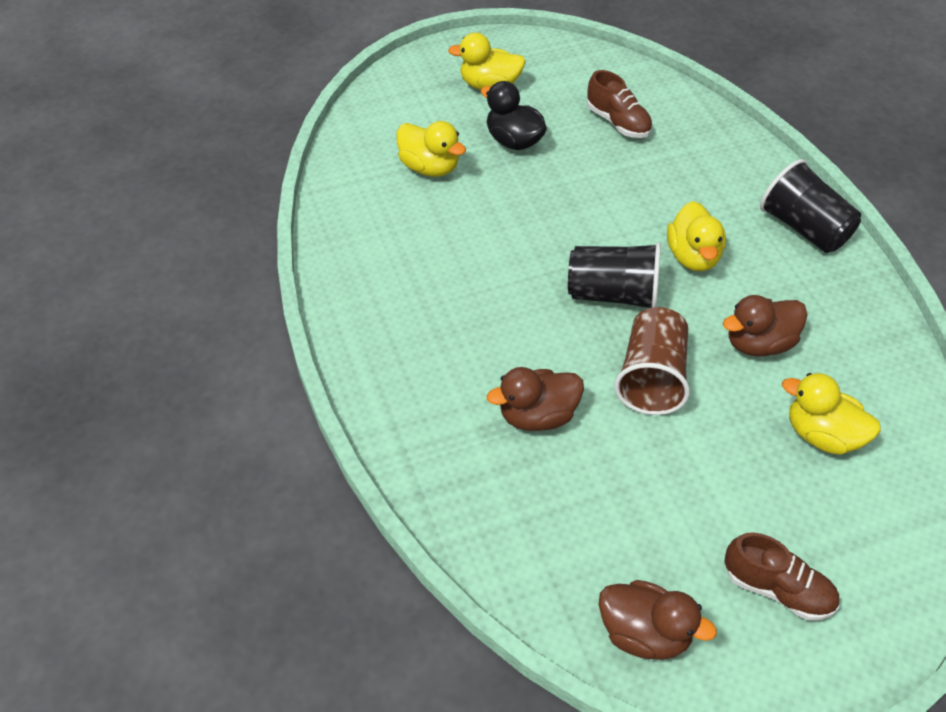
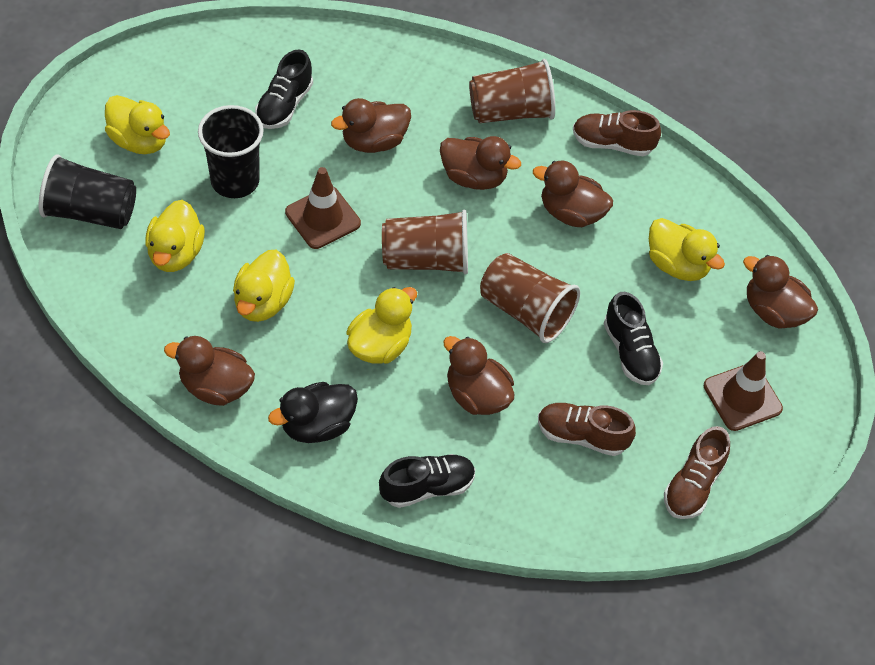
black shoe: 0 -> 3
brown cup: 1 -> 3
brown duck: 3 -> 6
brown shoe: 2 -> 3
brown traffic cone: 0 -> 2
yellow duck: 4 -> 5

